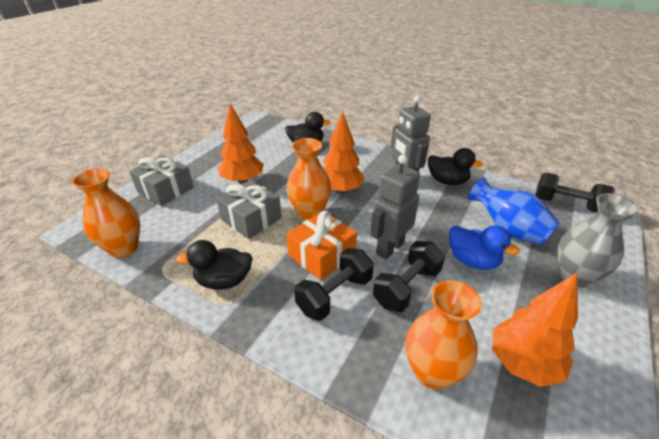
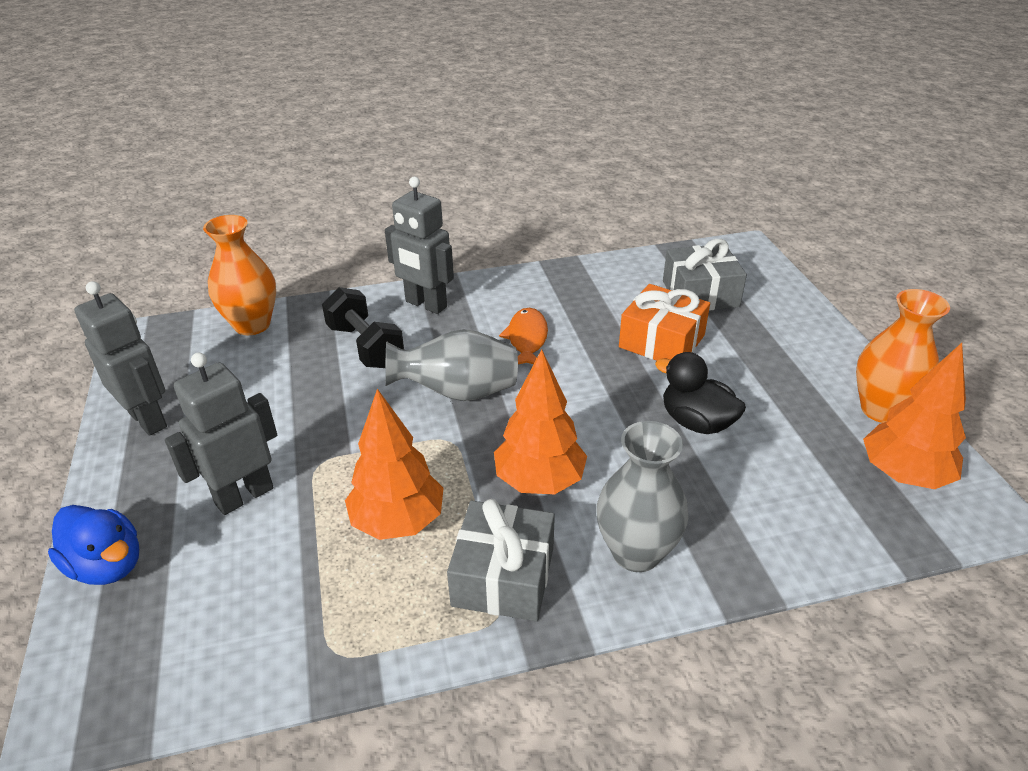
black duck: 3 -> 1
black dumbbell: 3 -> 1
blue vase: 1 -> 0
grey robot: 2 -> 3
grey vase: 1 -> 2
orange fish: 0 -> 1
orange vase: 3 -> 2

